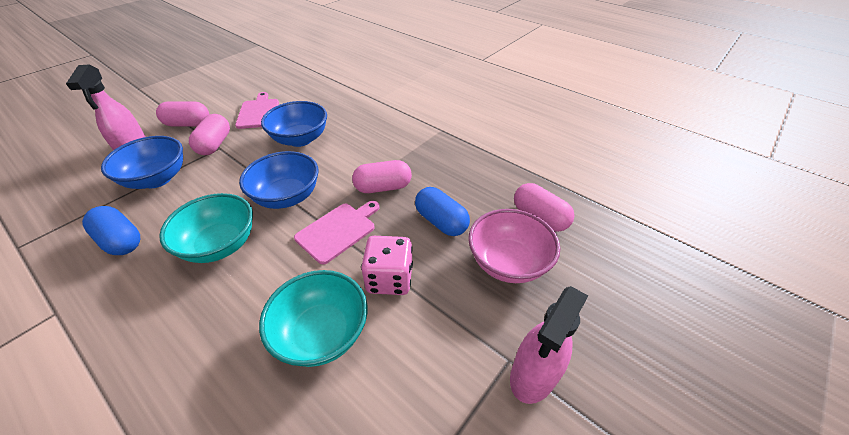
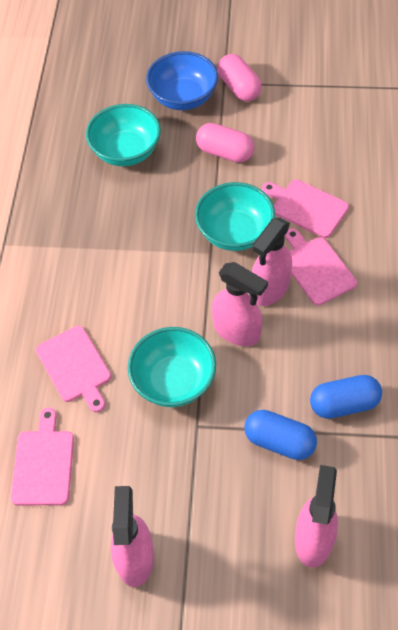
blue bowl: 3 -> 1
pink bowl: 1 -> 0
pink capsule: 4 -> 2
pink cutting board: 2 -> 4
pink dice: 1 -> 0
pink spray bottle: 2 -> 4
turquoise bowl: 2 -> 3

